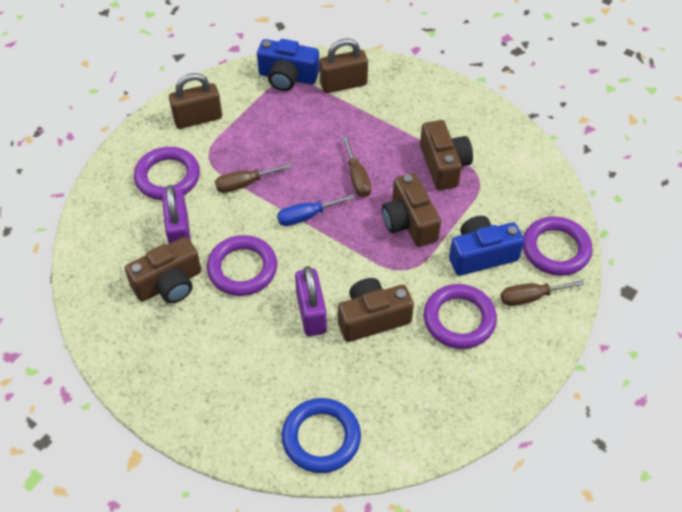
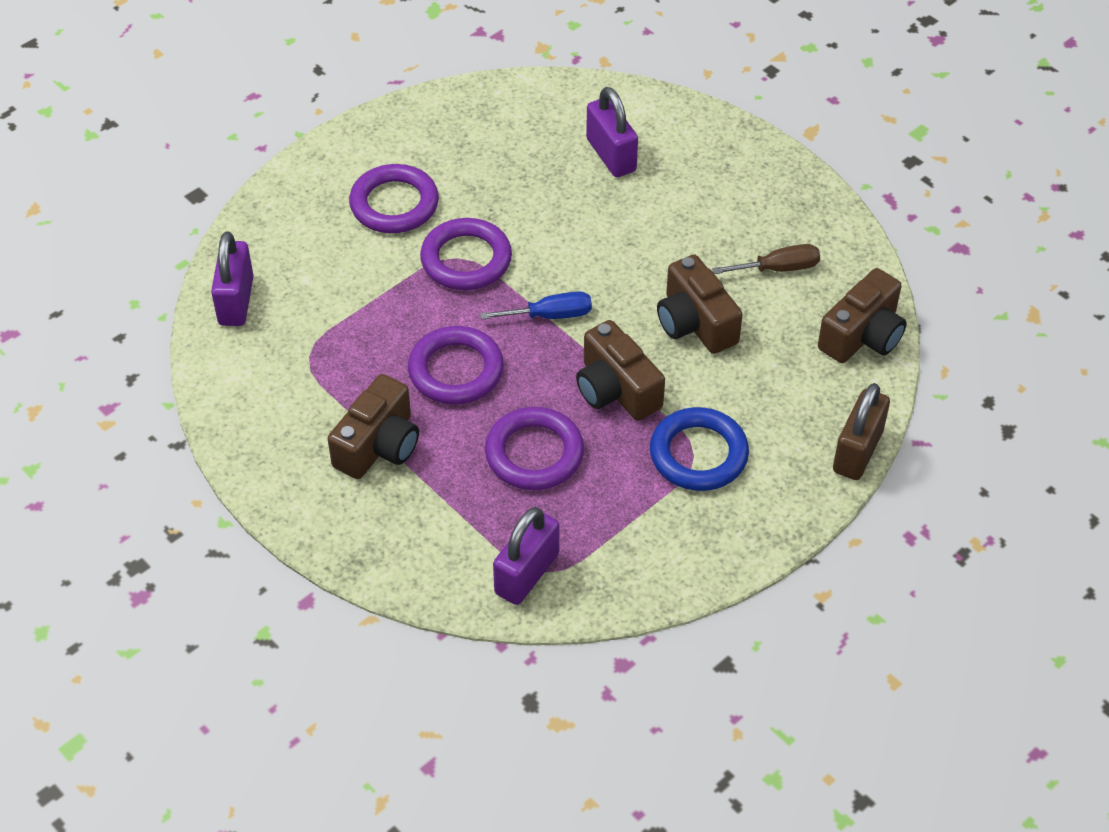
blue camera: 2 -> 0
brown padlock: 2 -> 1
brown screwdriver: 3 -> 1
purple padlock: 2 -> 3

